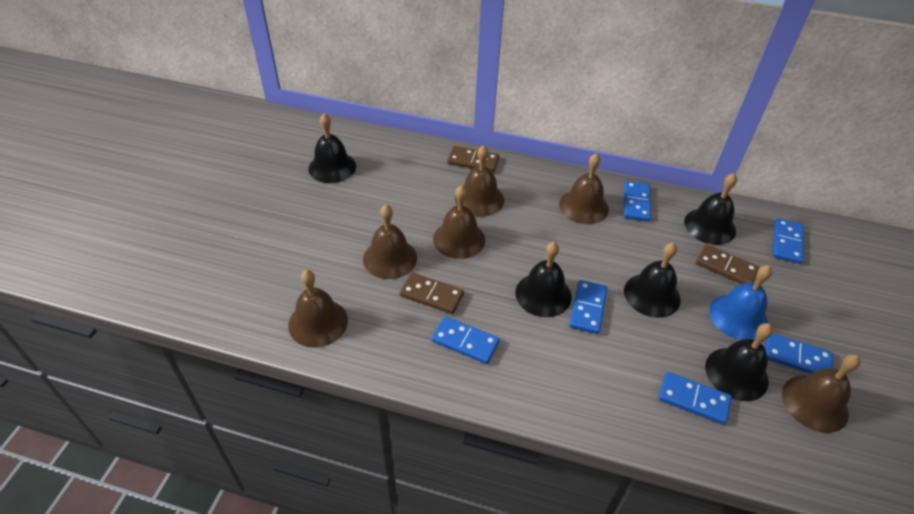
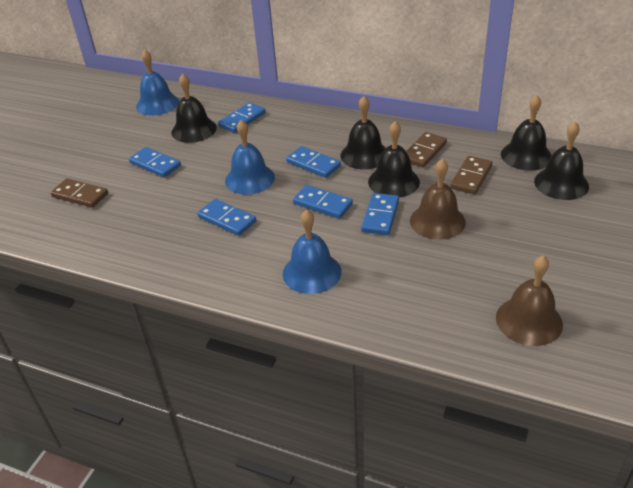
blue bell: 1 -> 3
brown bell: 6 -> 2

